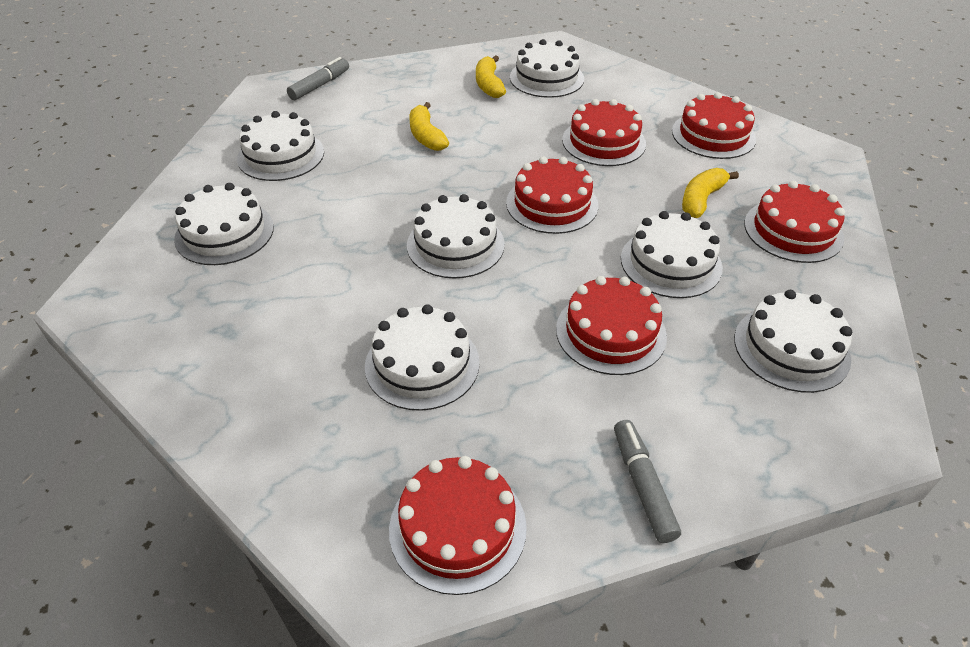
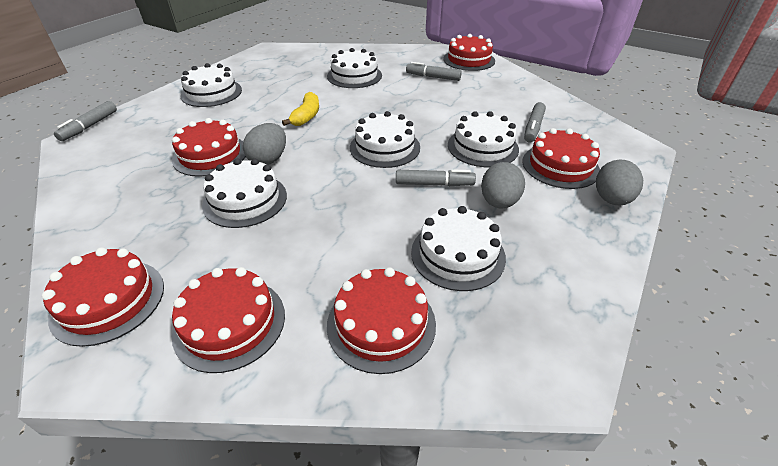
grey egg: 0 -> 3
grey marker: 2 -> 4
white cake: 7 -> 6
yellow banana: 3 -> 1

